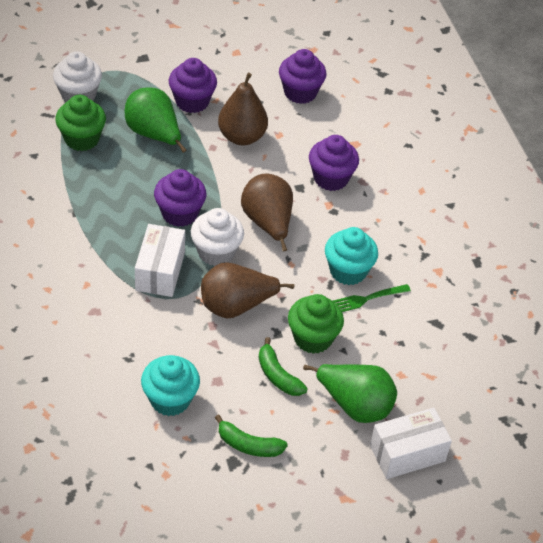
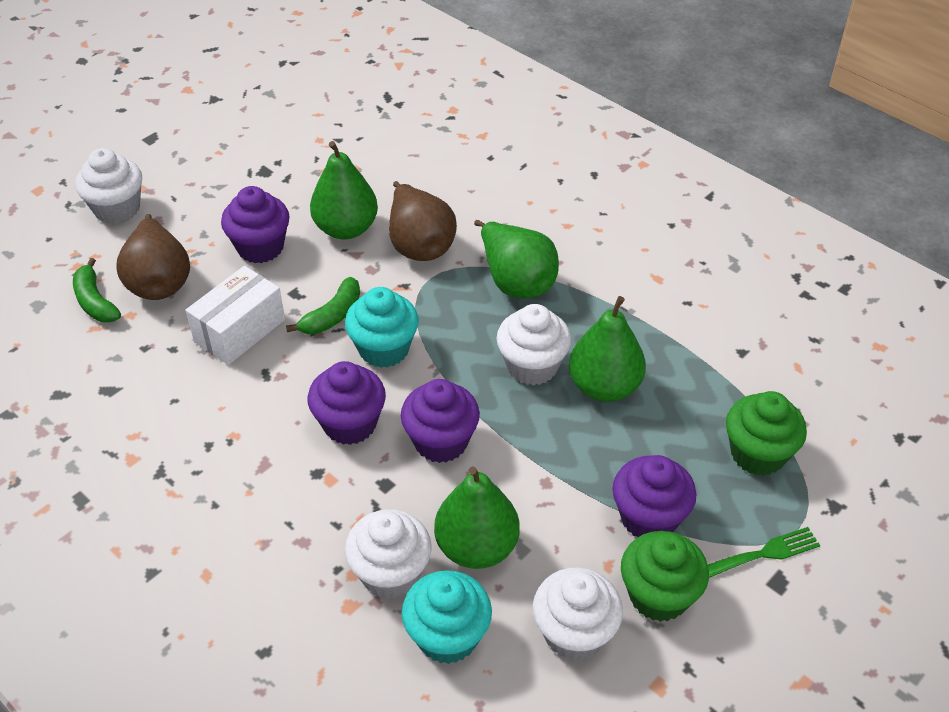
brown pear: 3 -> 2
green pear: 2 -> 4
white box: 2 -> 1
white cupcake: 2 -> 4

